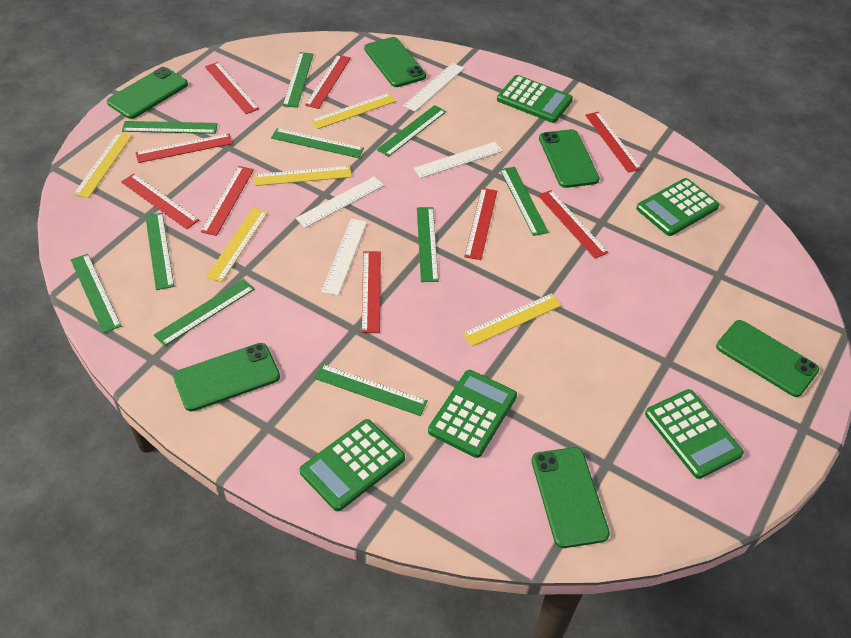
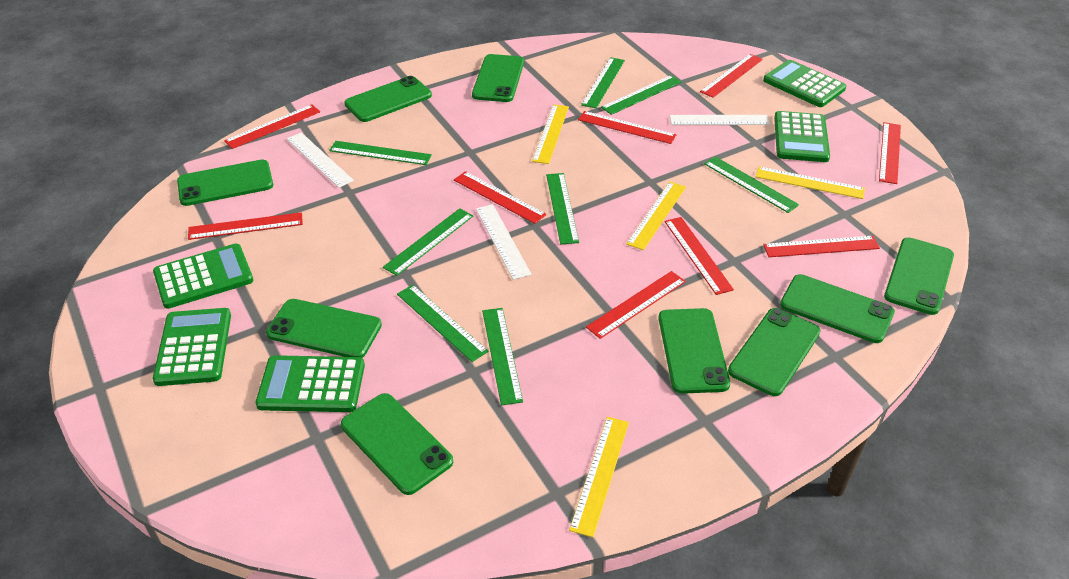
green phone: 6 -> 9
green ruler: 10 -> 8
white ruler: 4 -> 3
yellow ruler: 5 -> 4

